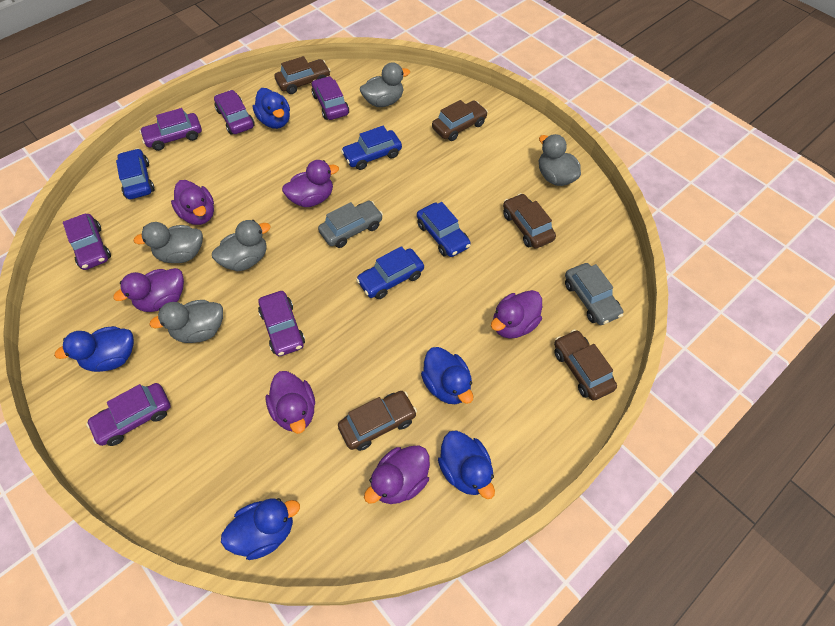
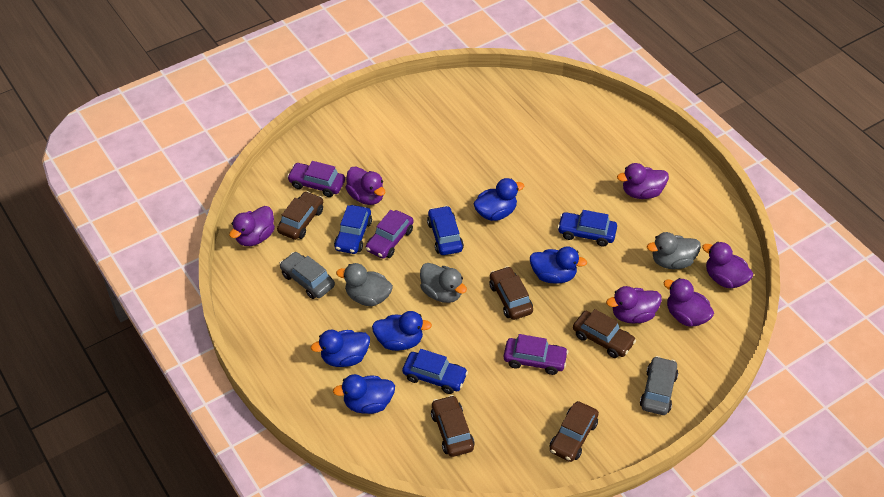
grey duck: 5 -> 3
purple car: 6 -> 3

